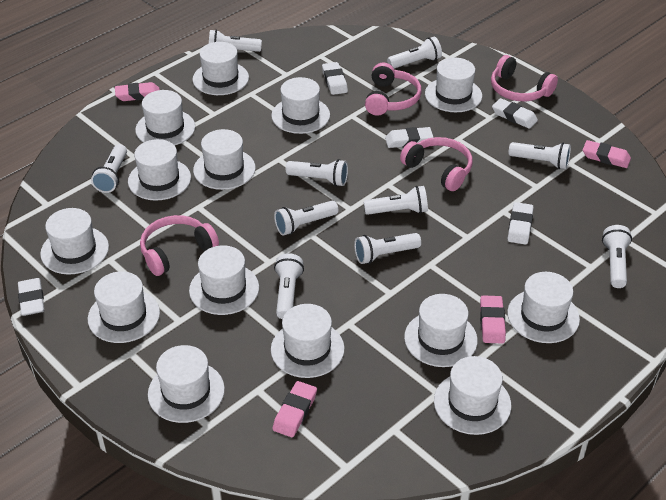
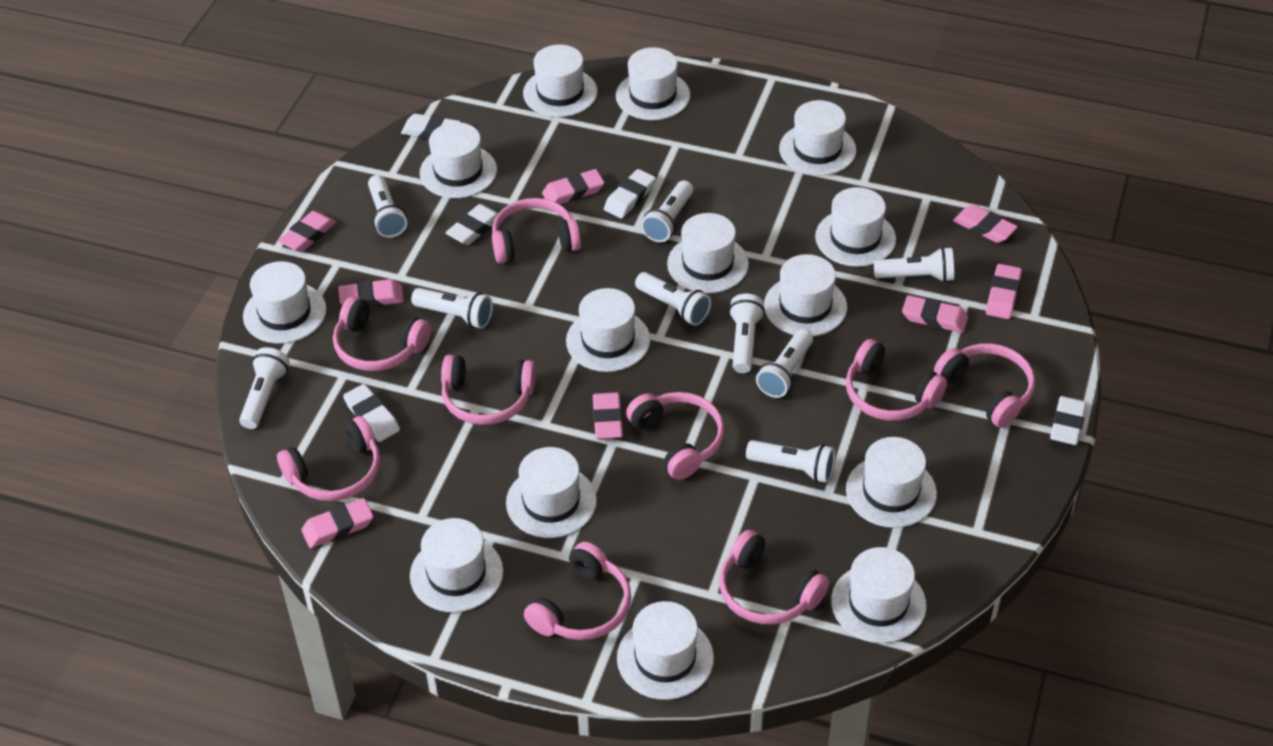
pink eraser: 4 -> 8
pink headphones: 4 -> 9
white flashlight: 10 -> 9

